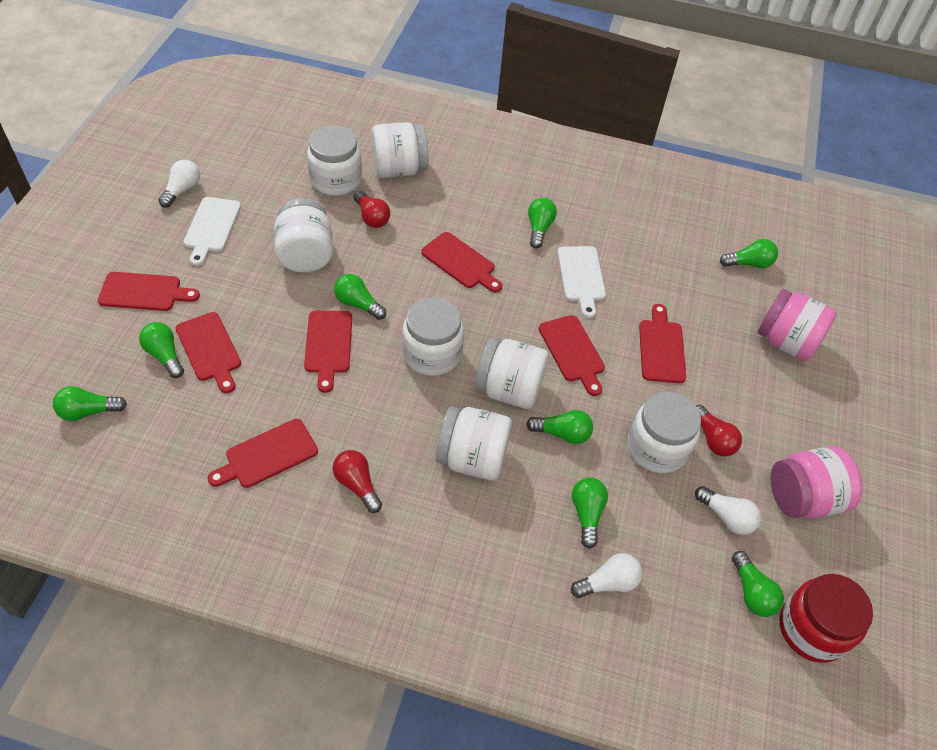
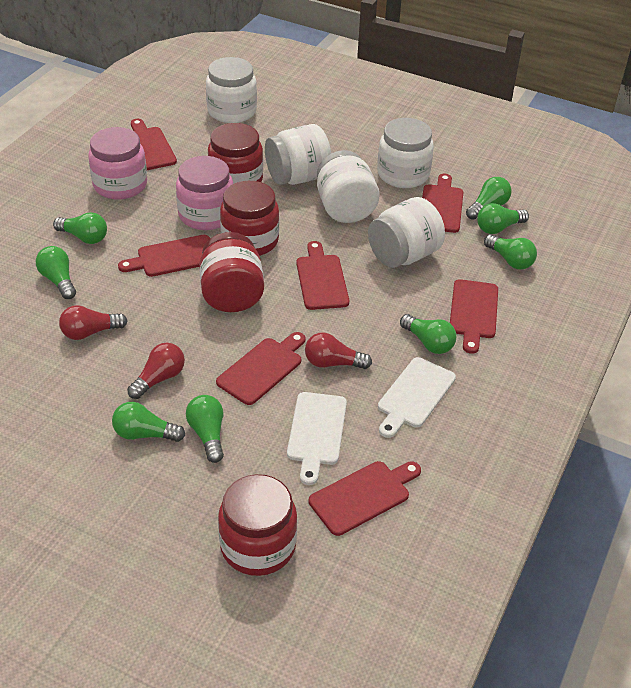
red jar: 1 -> 4
white jar: 7 -> 5
white light bulb: 3 -> 0

